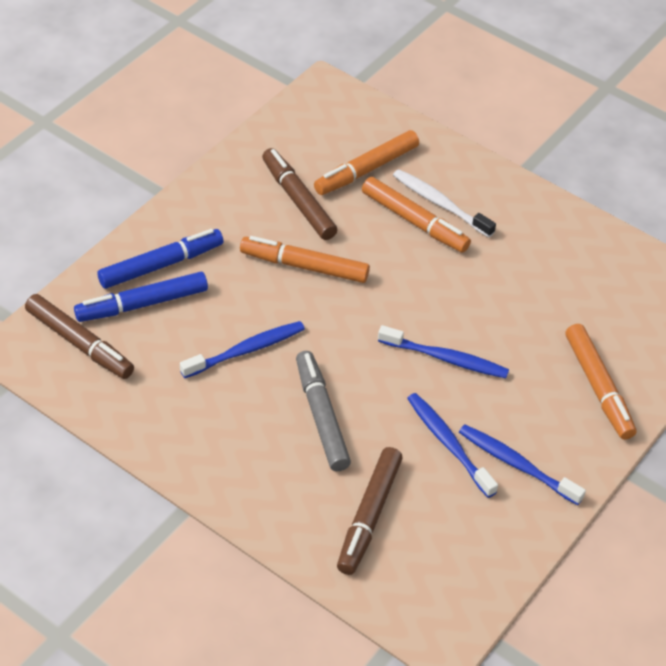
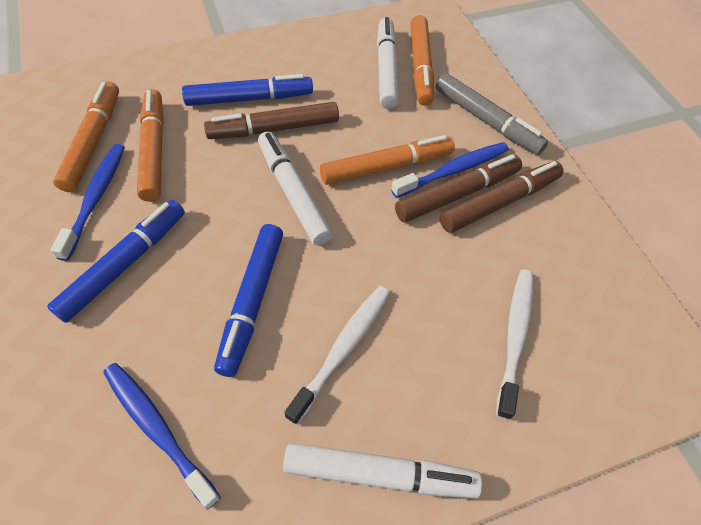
blue marker: 2 -> 3
blue toothbrush: 4 -> 3
white marker: 0 -> 3
white toothbrush: 1 -> 2

